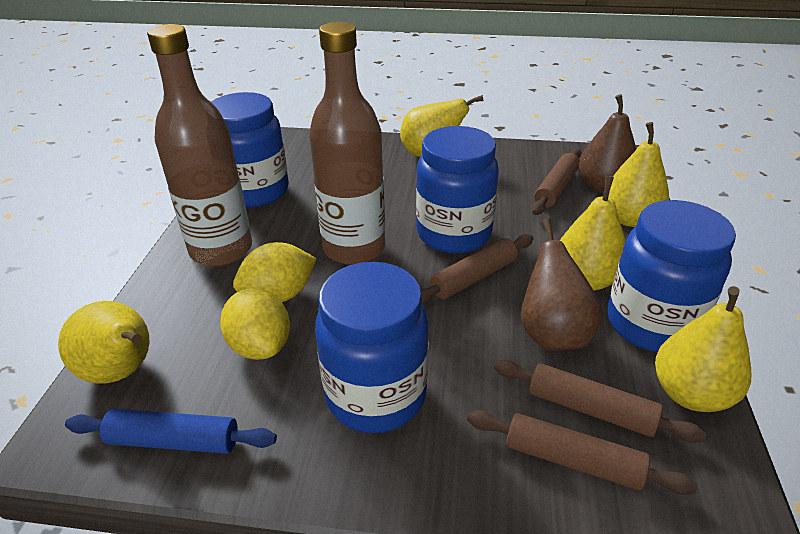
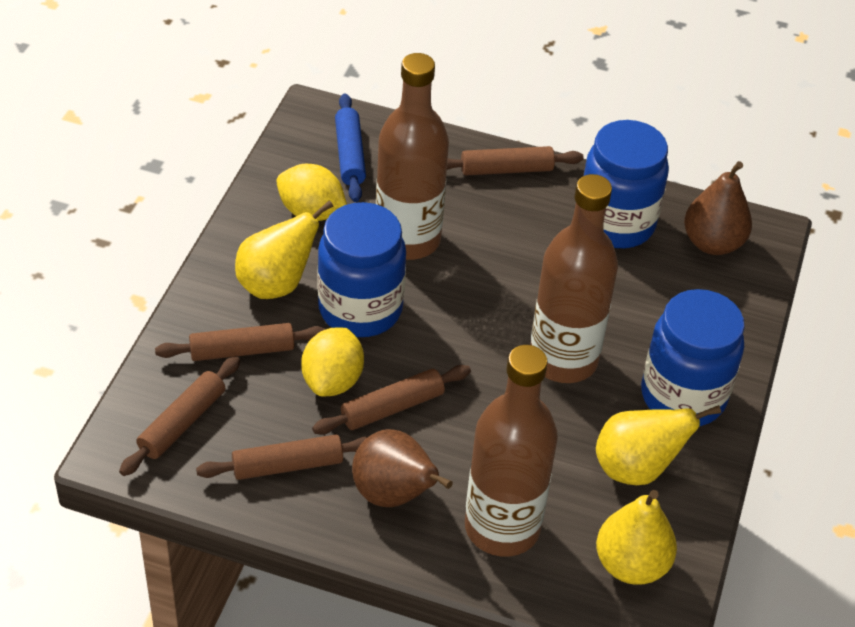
blue jar: 4 -> 3
brown bottle: 2 -> 3
brown rolling pin: 4 -> 5
yellow pear: 5 -> 3

